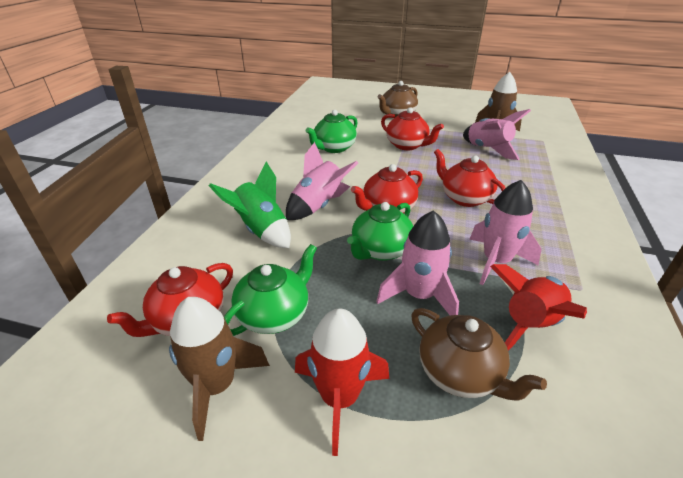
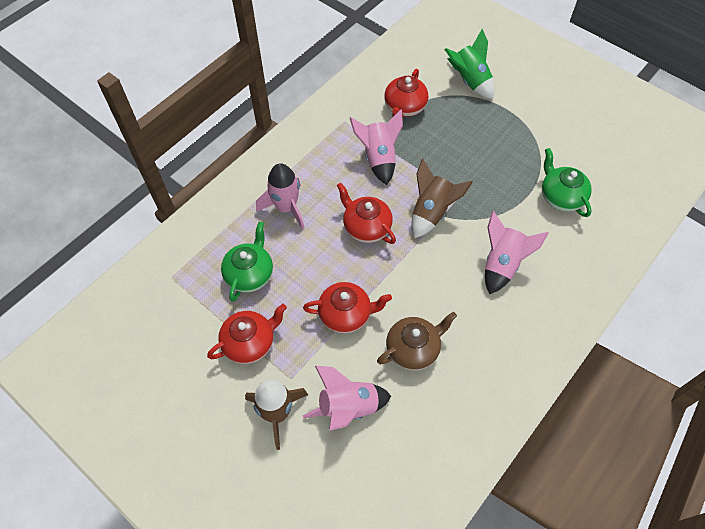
brown teapot: 2 -> 1
green teapot: 3 -> 2
red rocket: 2 -> 0

